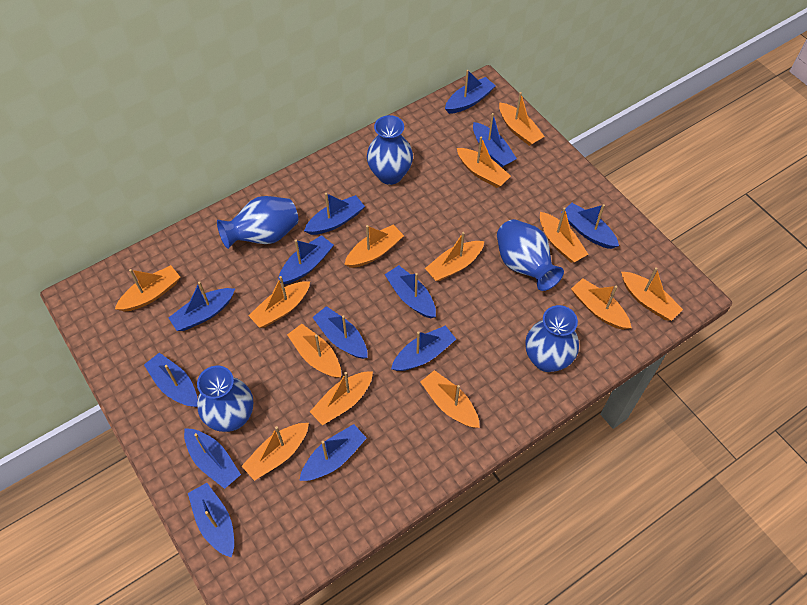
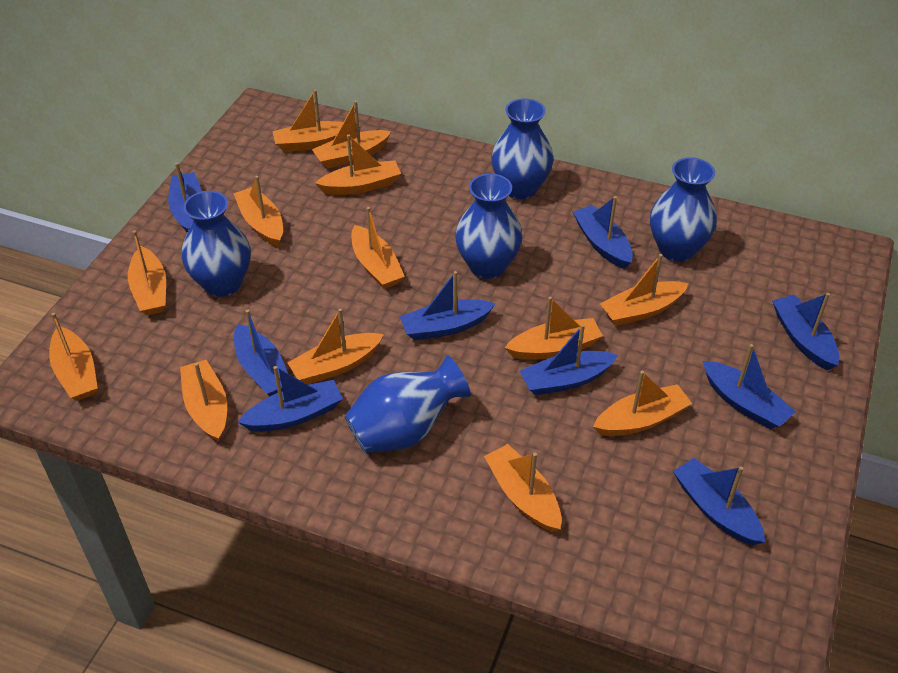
blue boat: 13 -> 9

